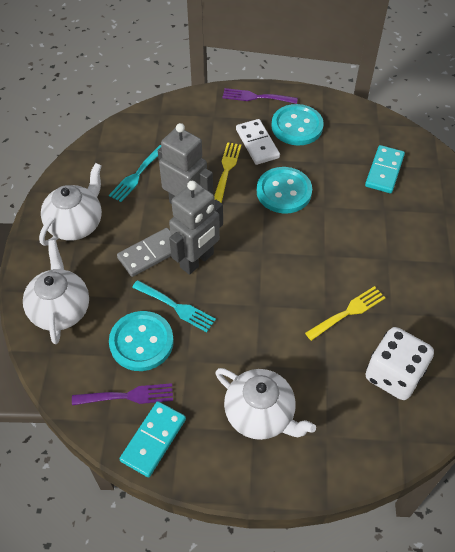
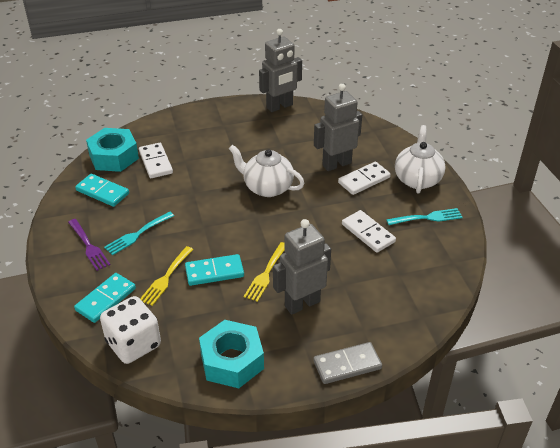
grey robot: 2 -> 3
purple fork: 2 -> 1
turquoise button: 3 -> 0
turquoise domino: 2 -> 3
turquoise nut: 0 -> 2
white domino: 1 -> 3
white teapot: 3 -> 2

